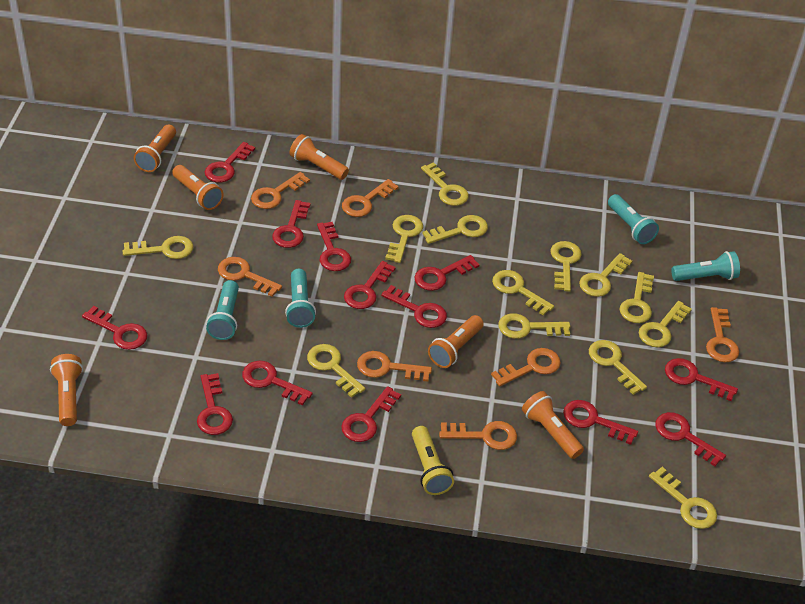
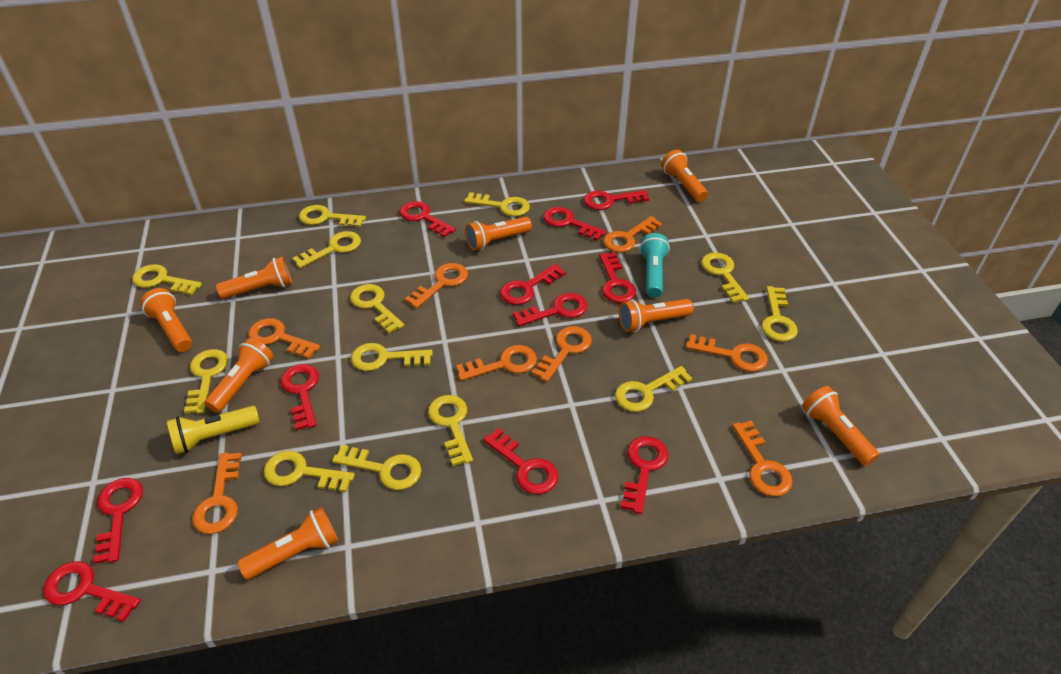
orange flashlight: 6 -> 8
orange key: 7 -> 8
red key: 13 -> 11
turquoise flashlight: 4 -> 1

